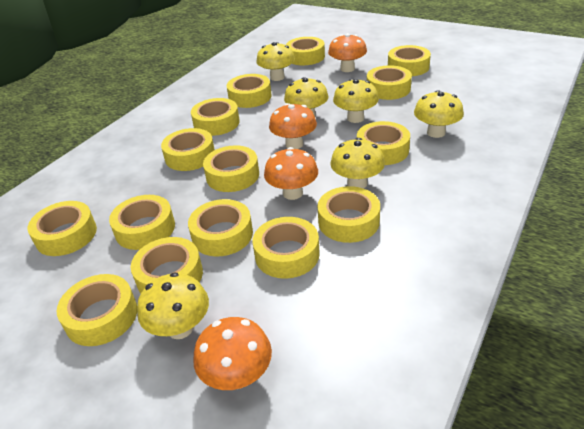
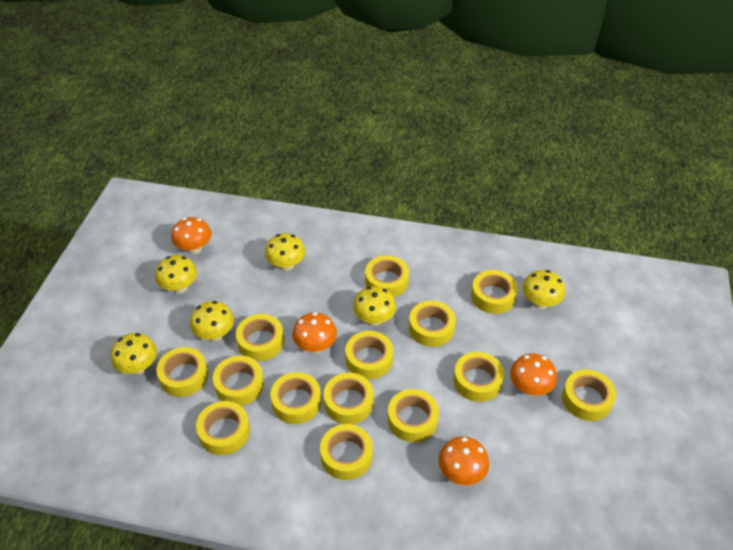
yellow tape: 15 -> 14

